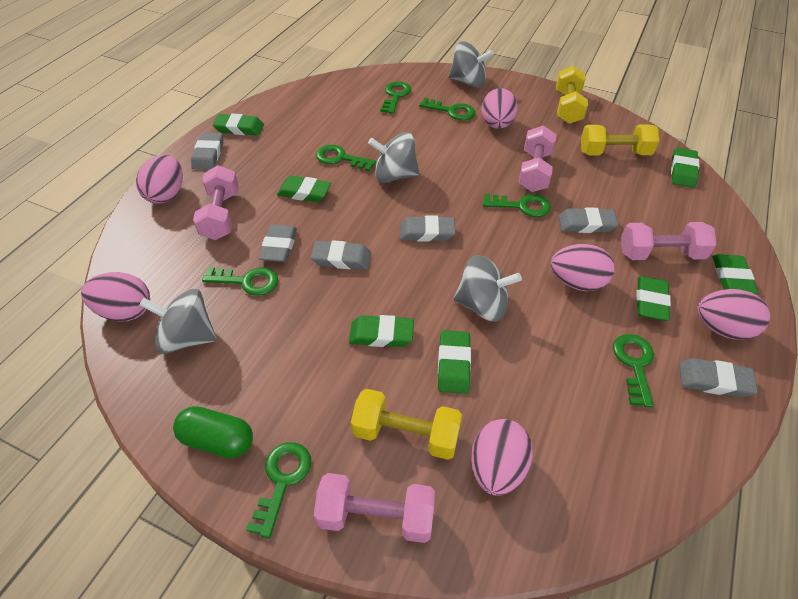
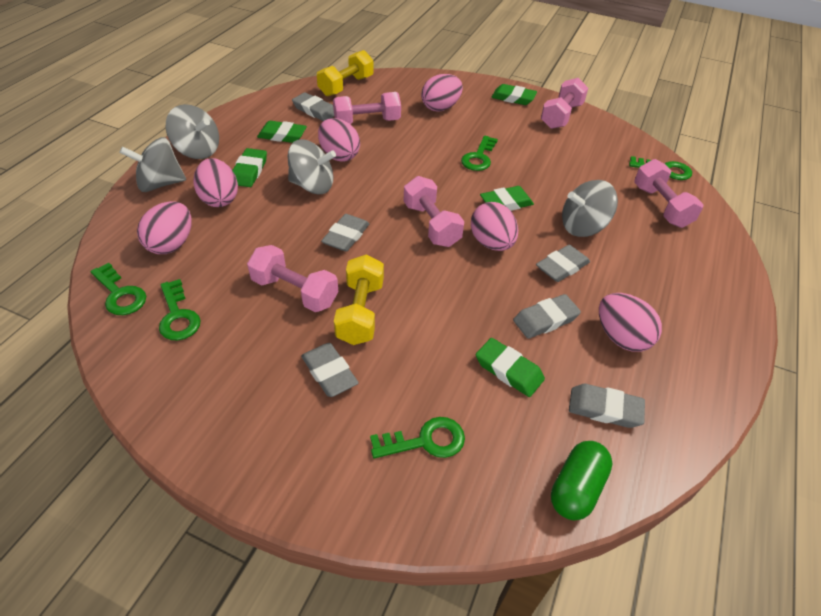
green eraser: 7 -> 5
green key: 7 -> 5
pink dumbbell: 4 -> 5
yellow dumbbell: 3 -> 2

